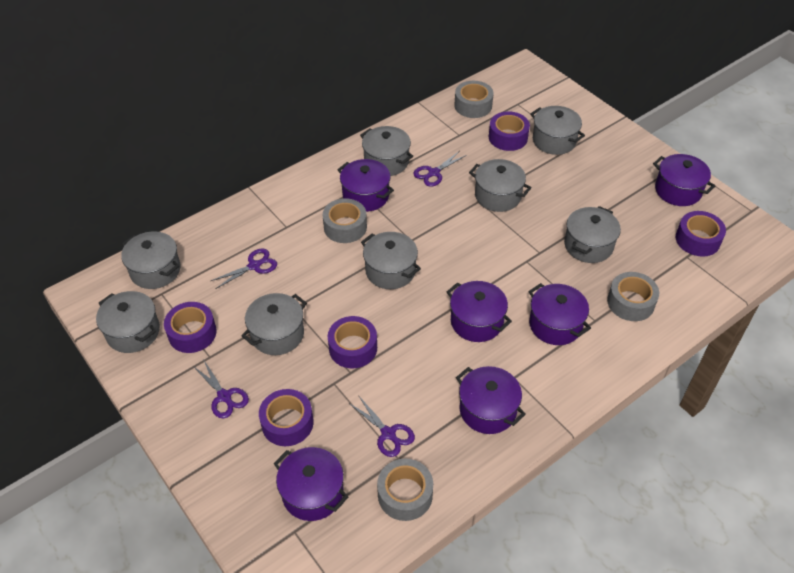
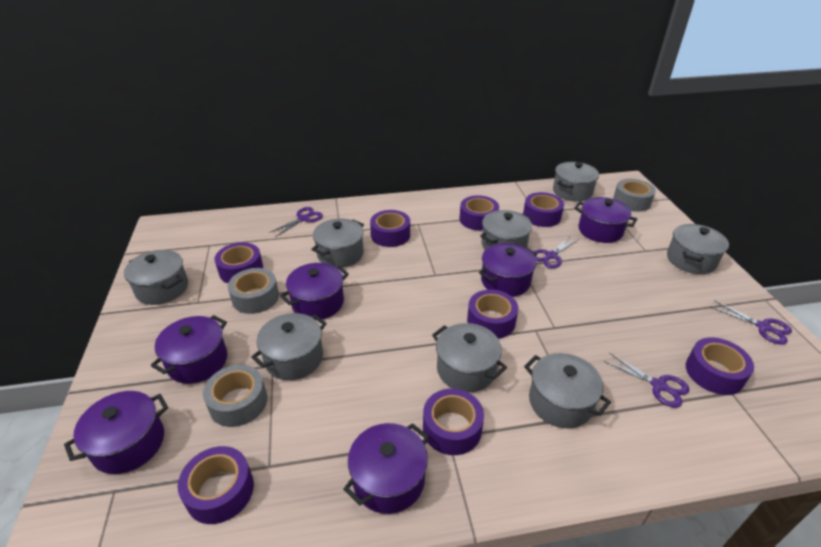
grey tape: 4 -> 3
purple tape: 5 -> 8

